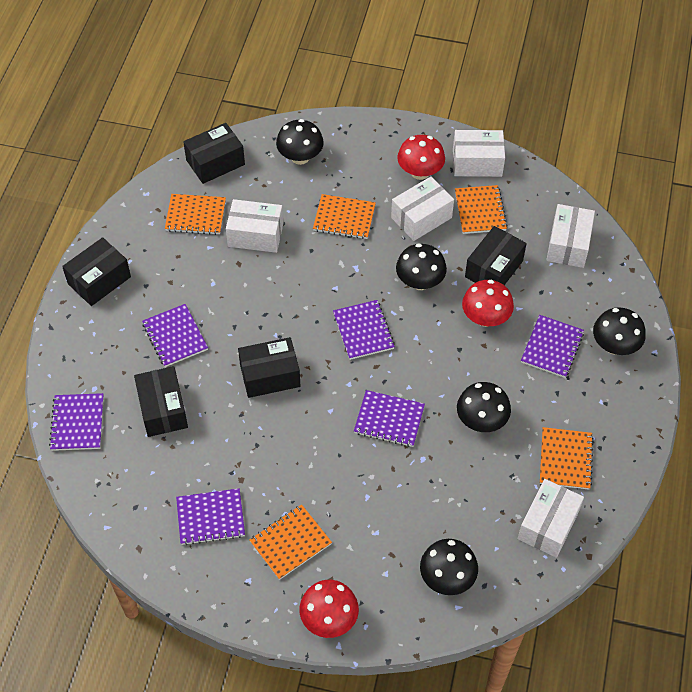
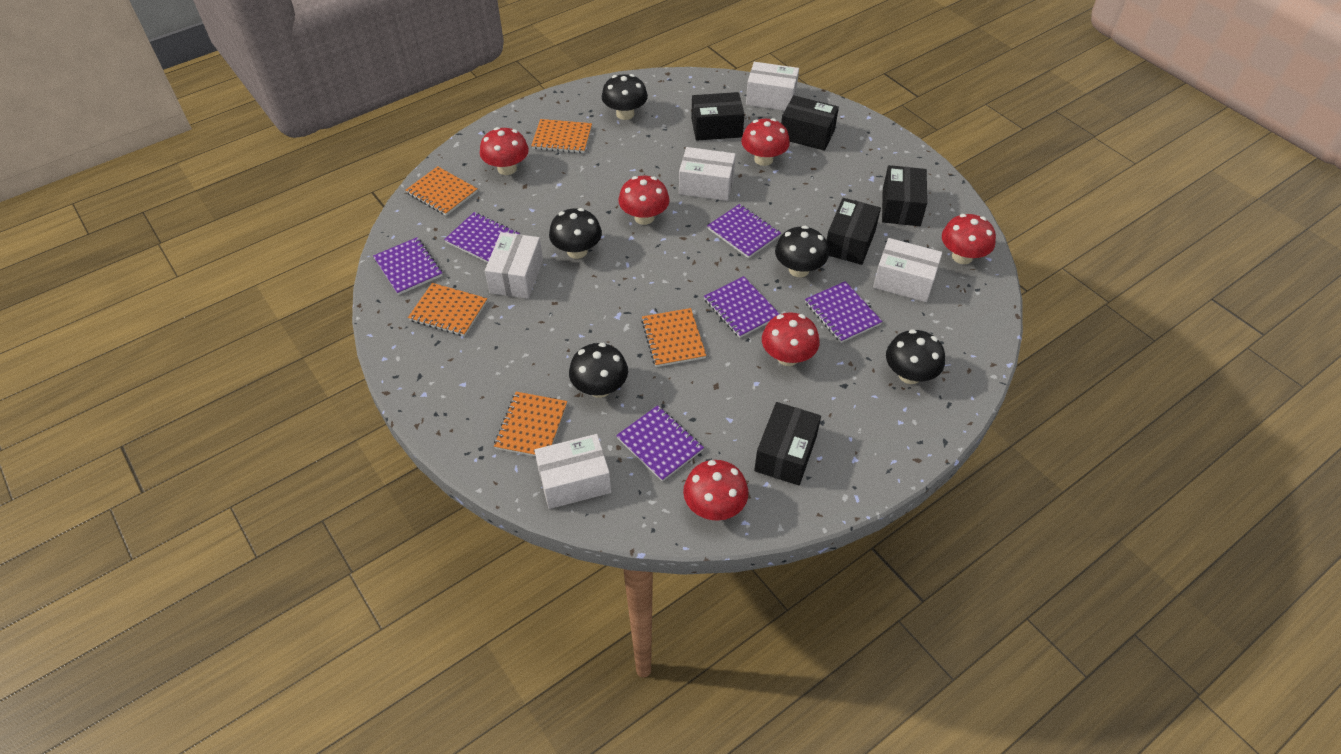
red mushroom: 3 -> 6

